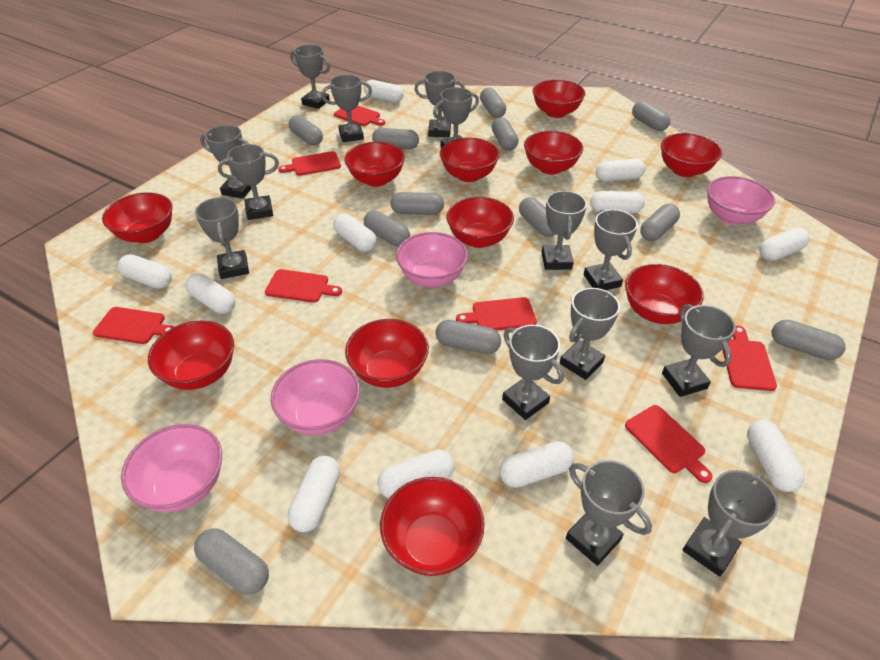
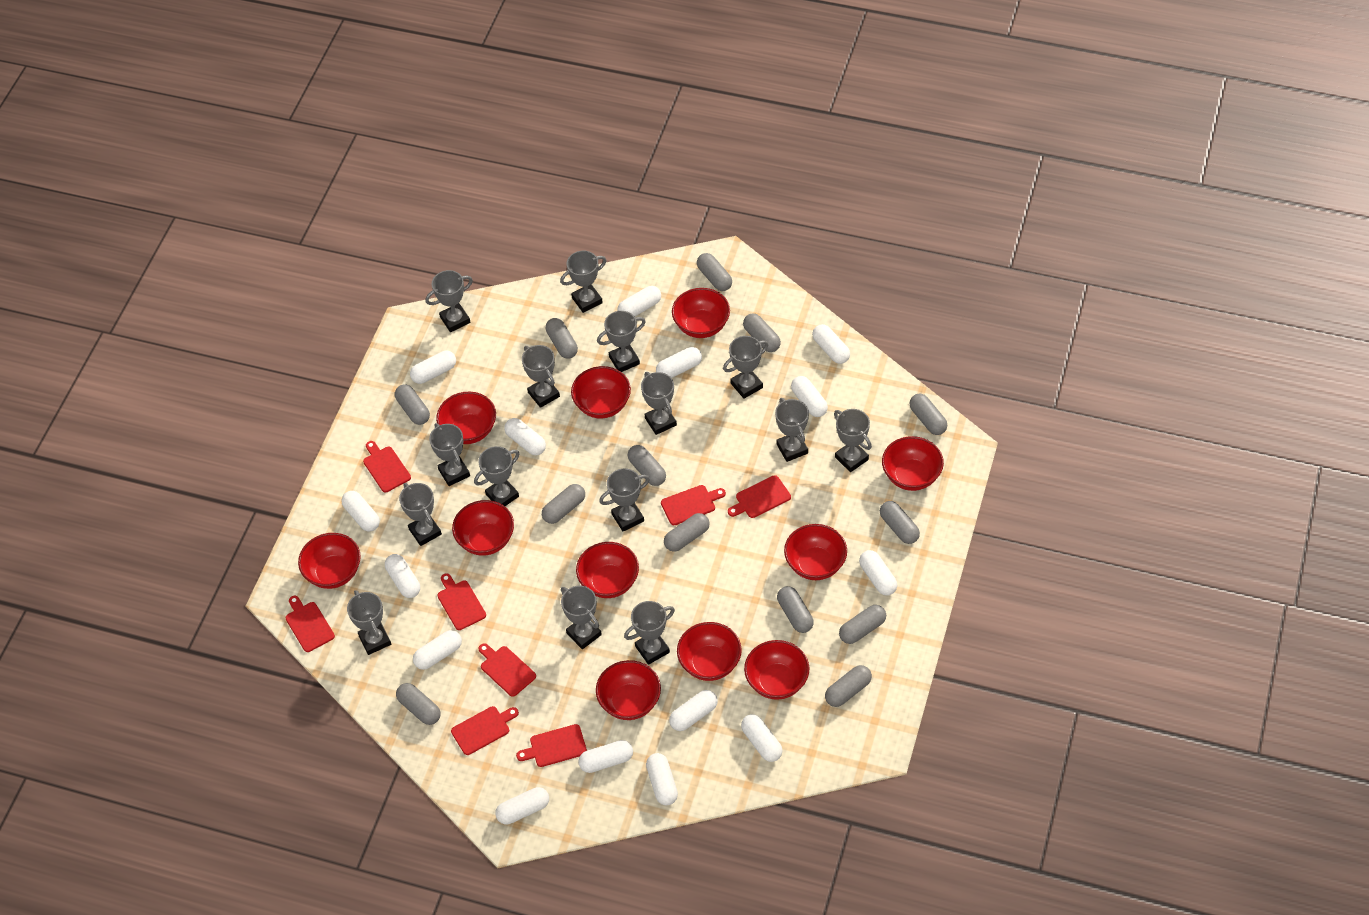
grey capsule: 12 -> 13
grey trophy: 14 -> 15
pink bowl: 4 -> 0
red cutting board: 7 -> 8
white capsule: 11 -> 15

